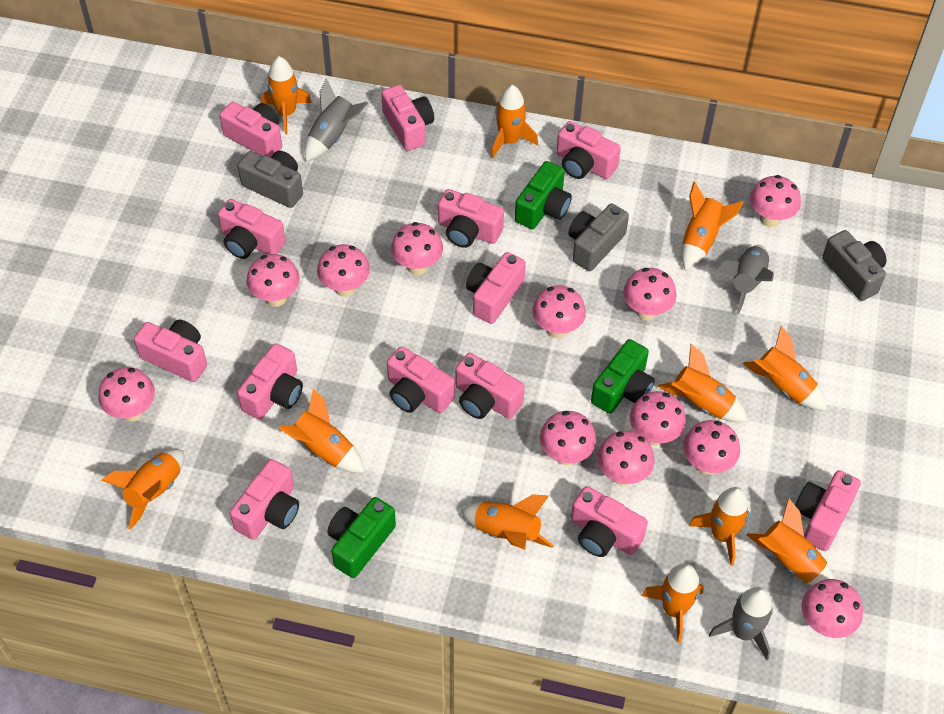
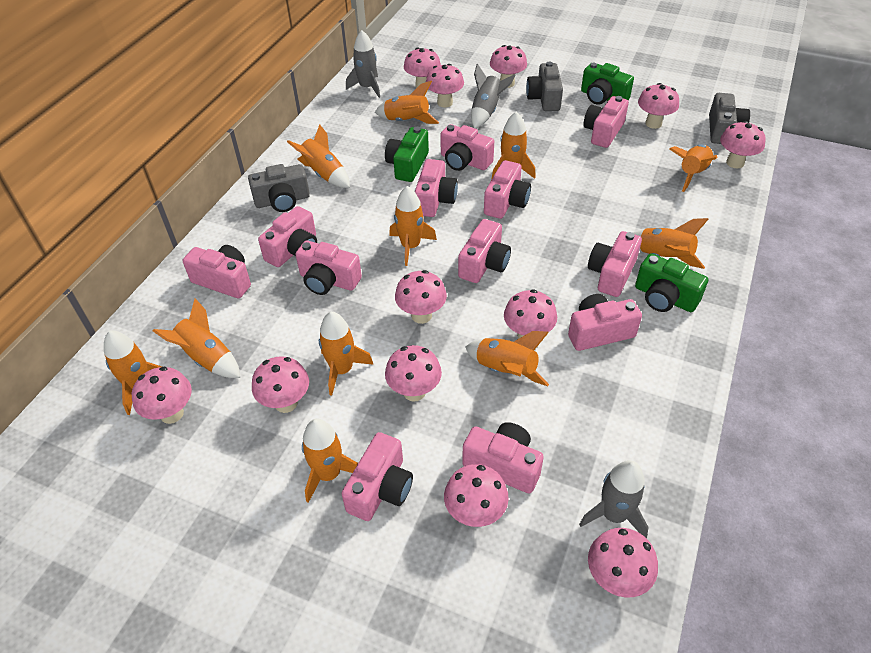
pink camera: 13 -> 12

